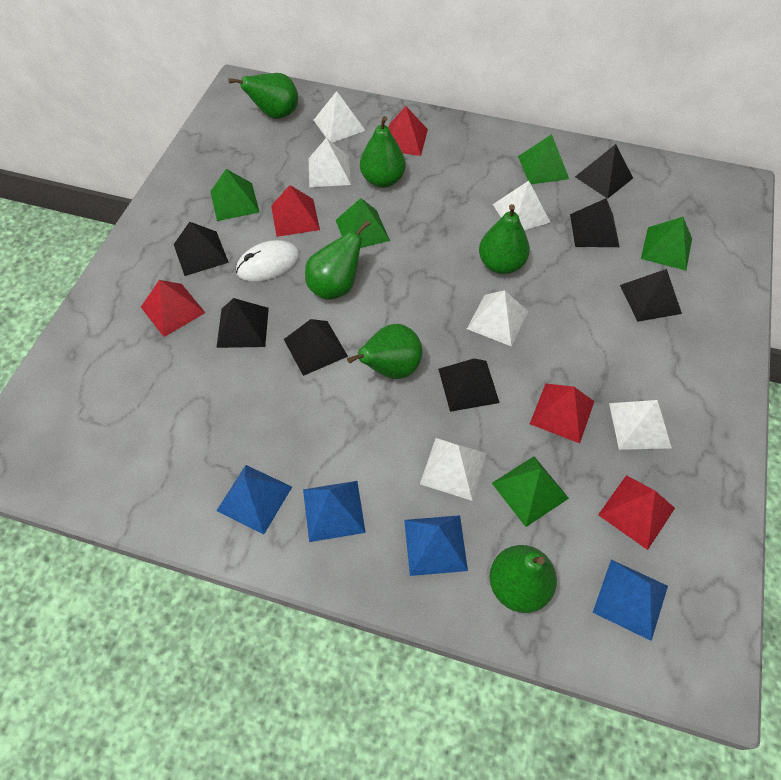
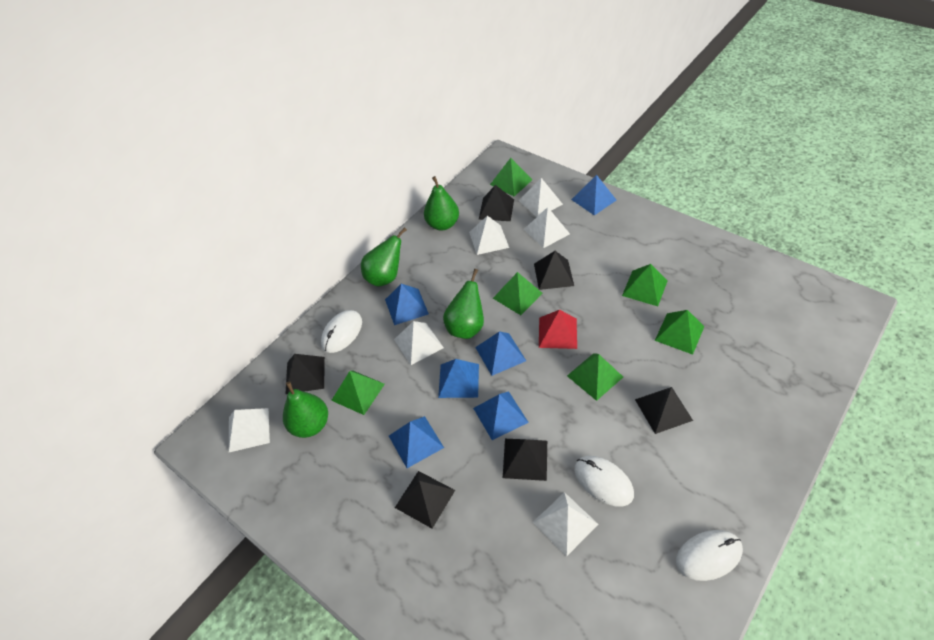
black pyramid: 7 -> 6
blue pyramid: 4 -> 6
green pear: 6 -> 4
green pyramid: 5 -> 6
red pyramid: 5 -> 1
white mouse: 1 -> 3

